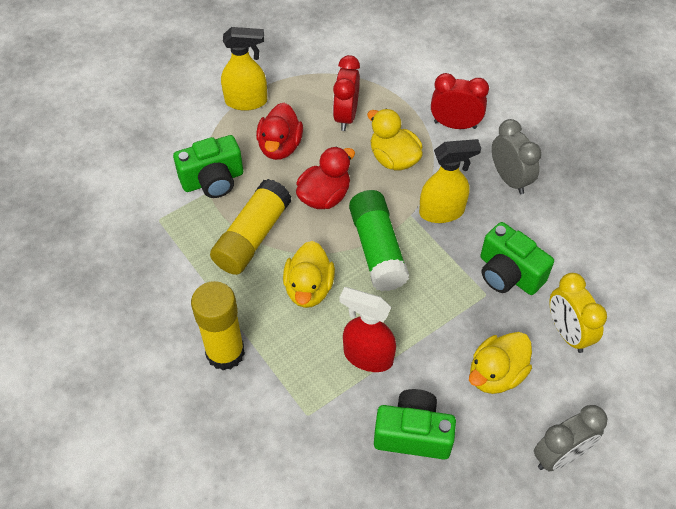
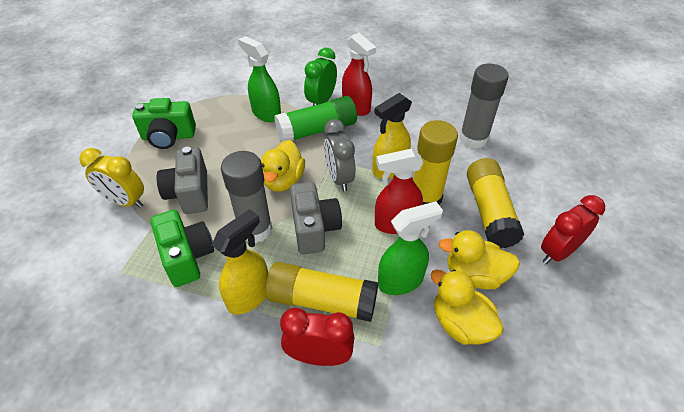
green camera: 3 -> 2
green clock: 0 -> 1
green spray bottle: 0 -> 2
grey camera: 0 -> 2
grey clock: 2 -> 1
grey glue stick: 0 -> 2
red duck: 2 -> 0
red spray bottle: 1 -> 2
yellow glue stick: 2 -> 3

